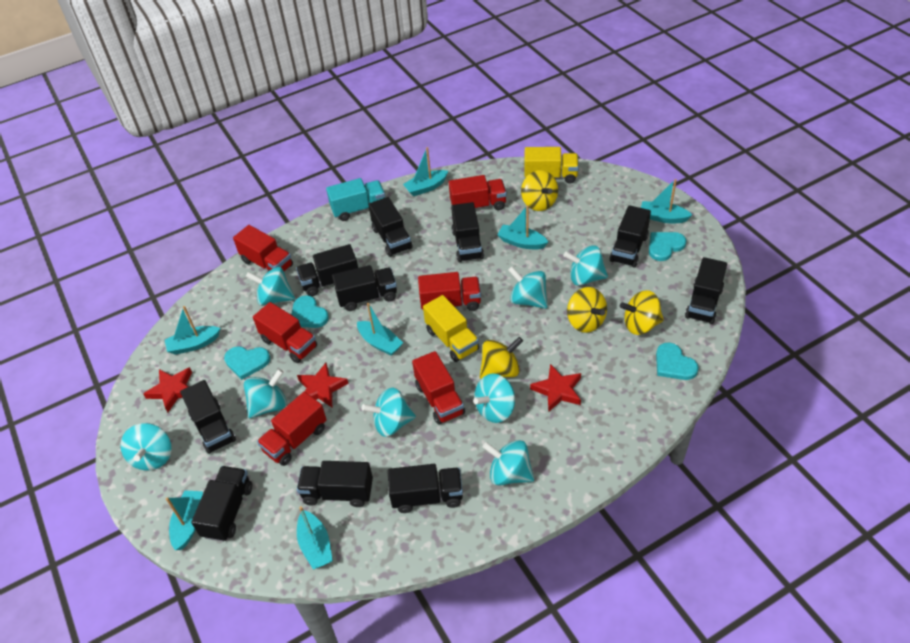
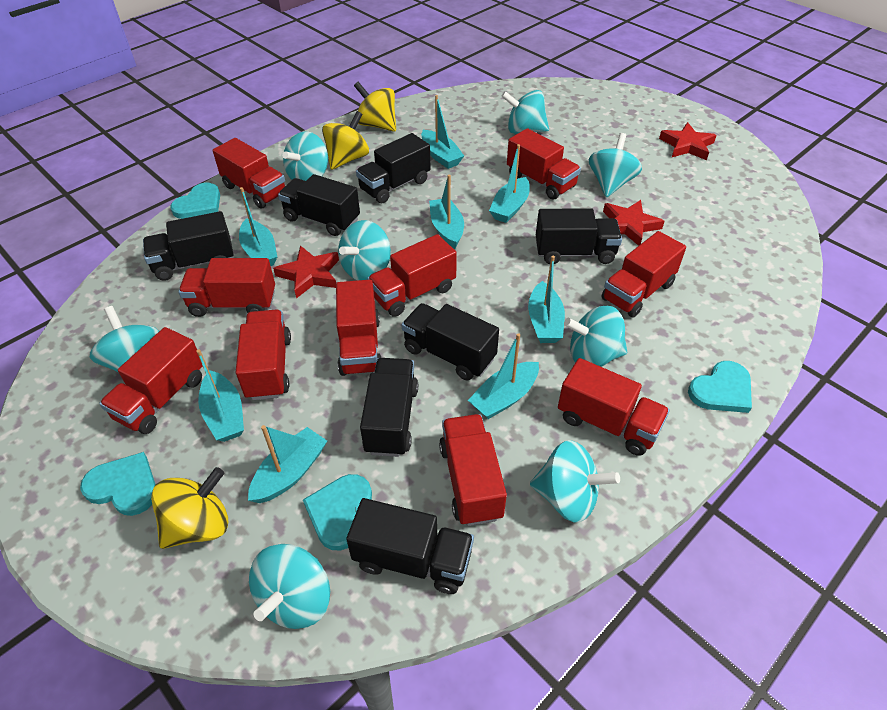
black truck: 10 -> 7
red truck: 6 -> 10
turquoise boat: 7 -> 8
turquoise truck: 1 -> 0
yellow spinning top: 4 -> 3
yellow truck: 2 -> 0

